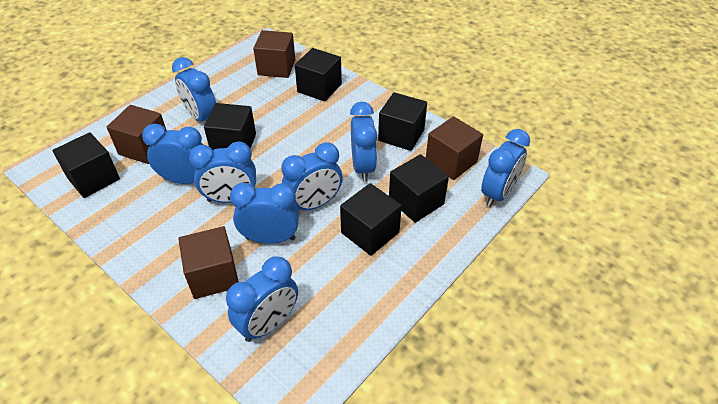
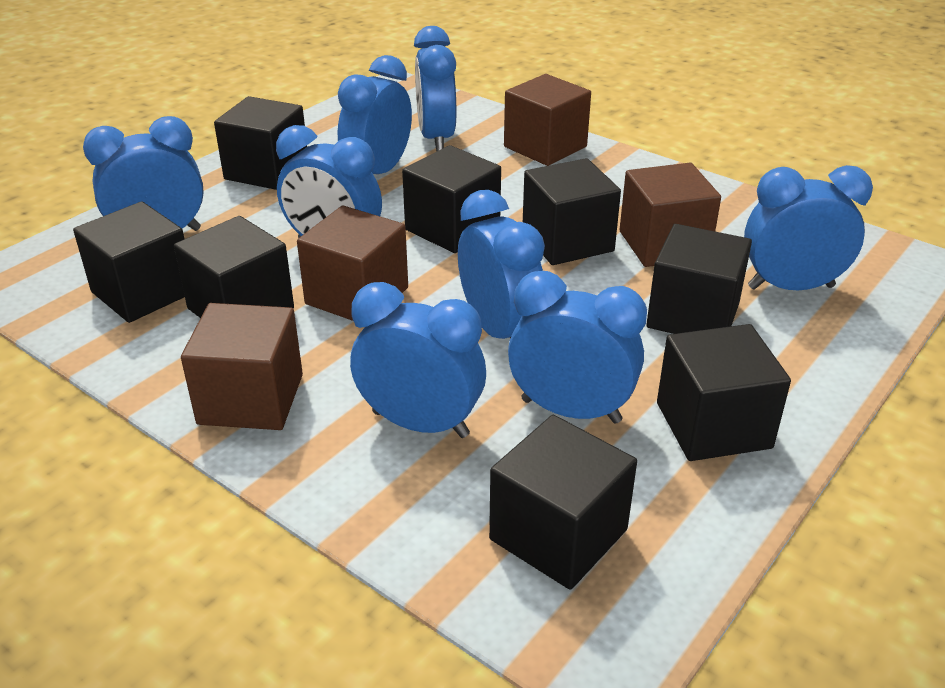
black cube: 6 -> 8

